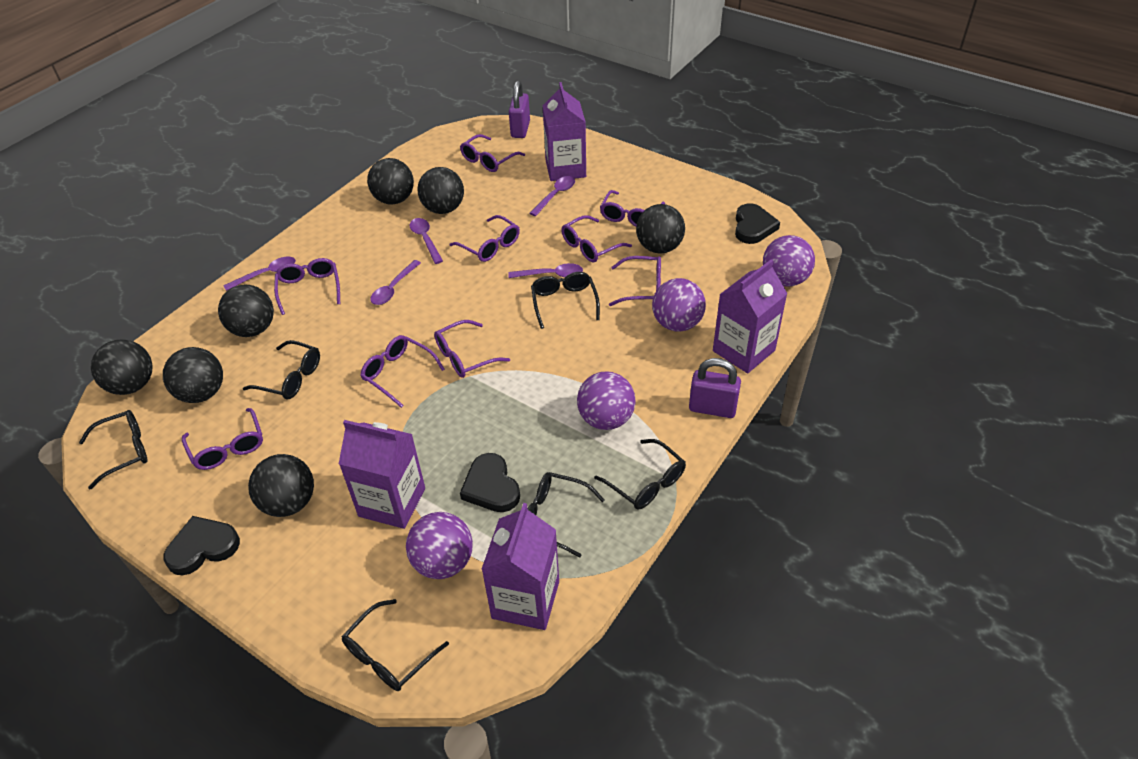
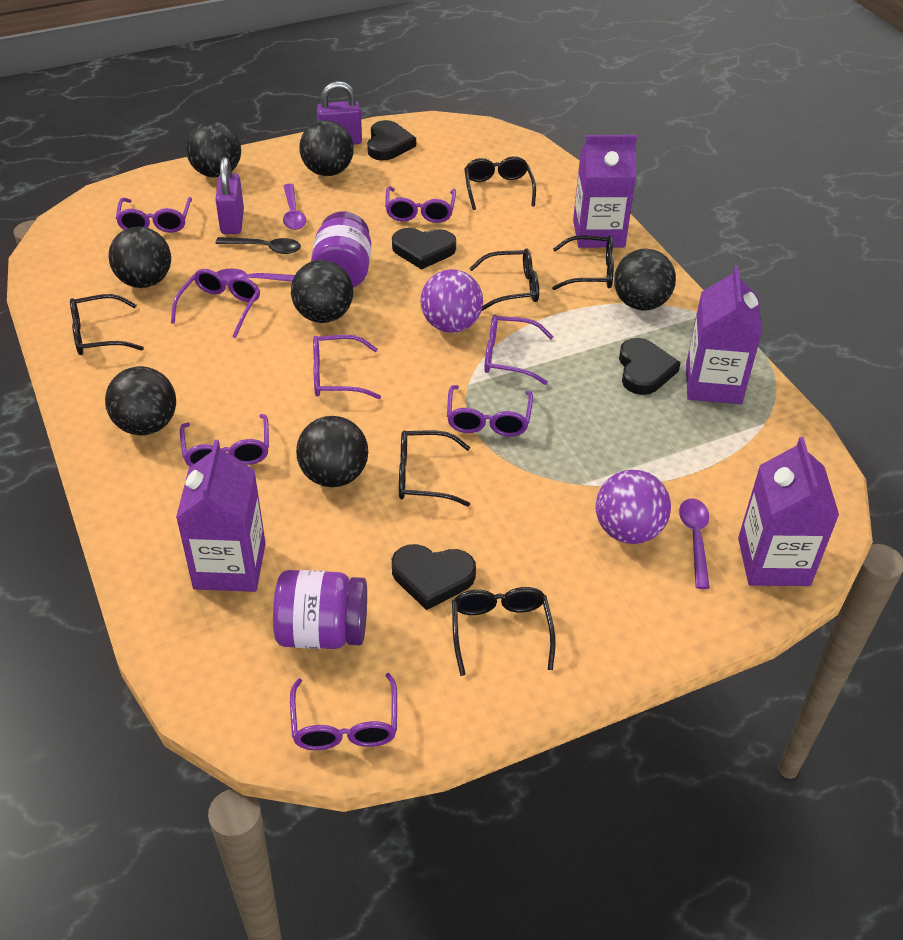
black heart: 3 -> 4
black spoon: 0 -> 1
purple ball: 4 -> 2
purple glasses: 9 -> 8
purple jar: 0 -> 2
purple spoon: 5 -> 3

